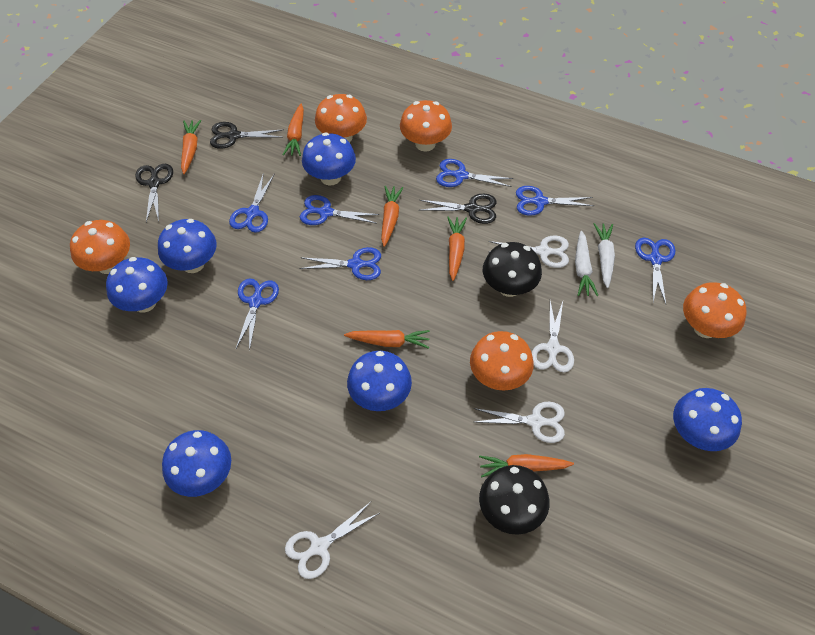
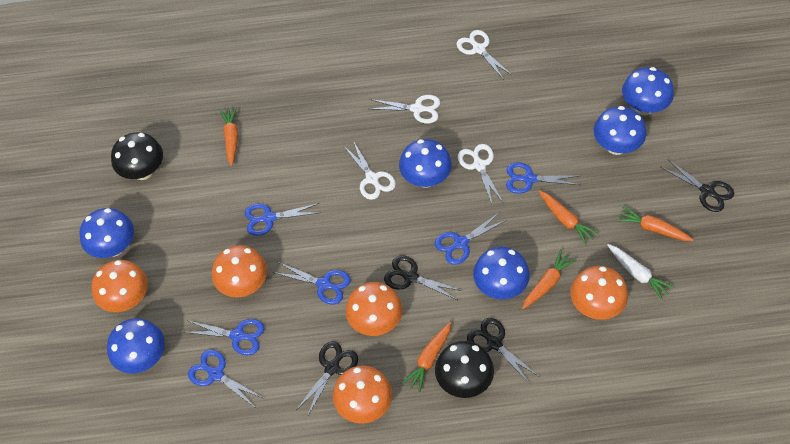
black scissors: 3 -> 4
blue scissors: 7 -> 6
orange carrot: 6 -> 5
white carrot: 2 -> 1

